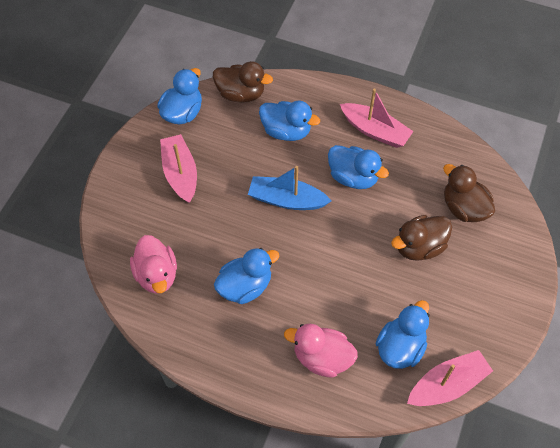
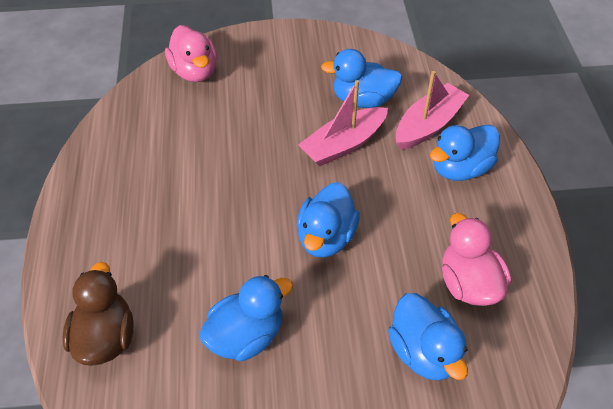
blue boat: 1 -> 0
brown duck: 3 -> 1
pink boat: 3 -> 2

